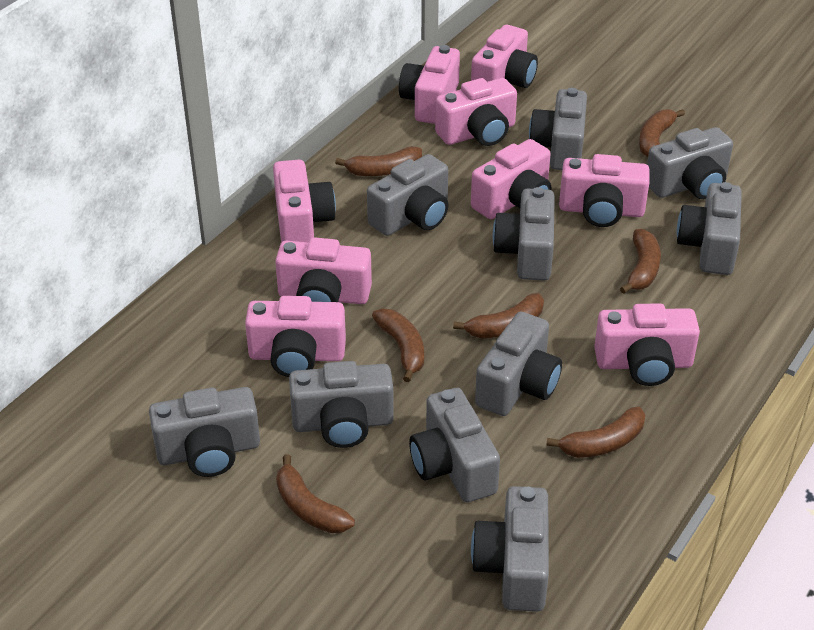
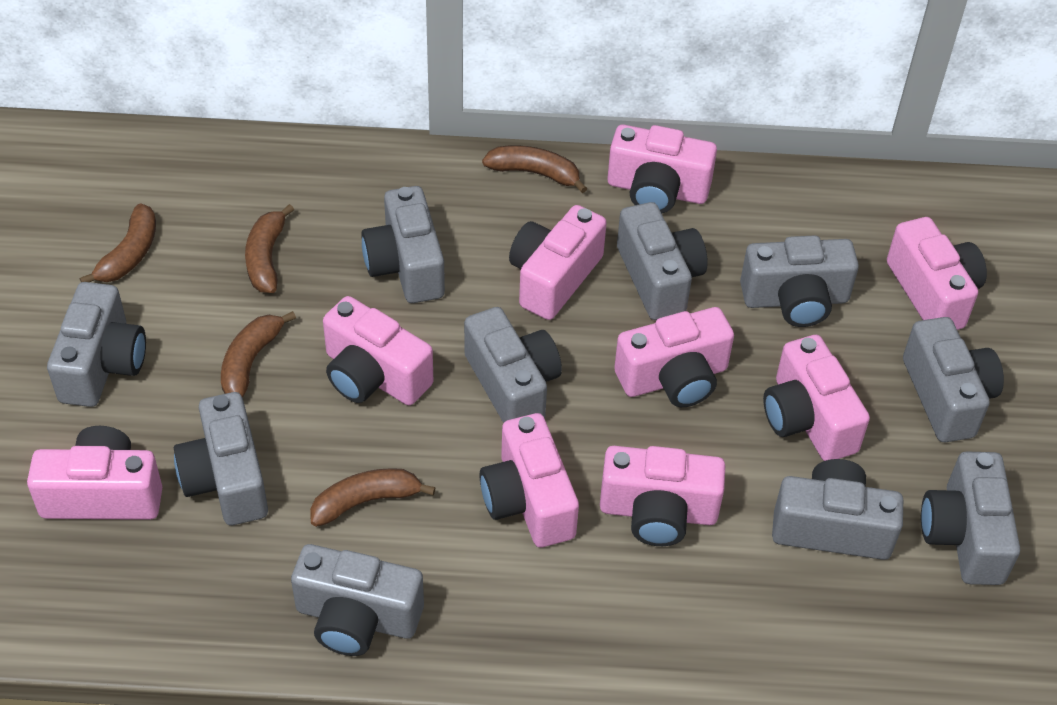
brown banana: 7 -> 5

